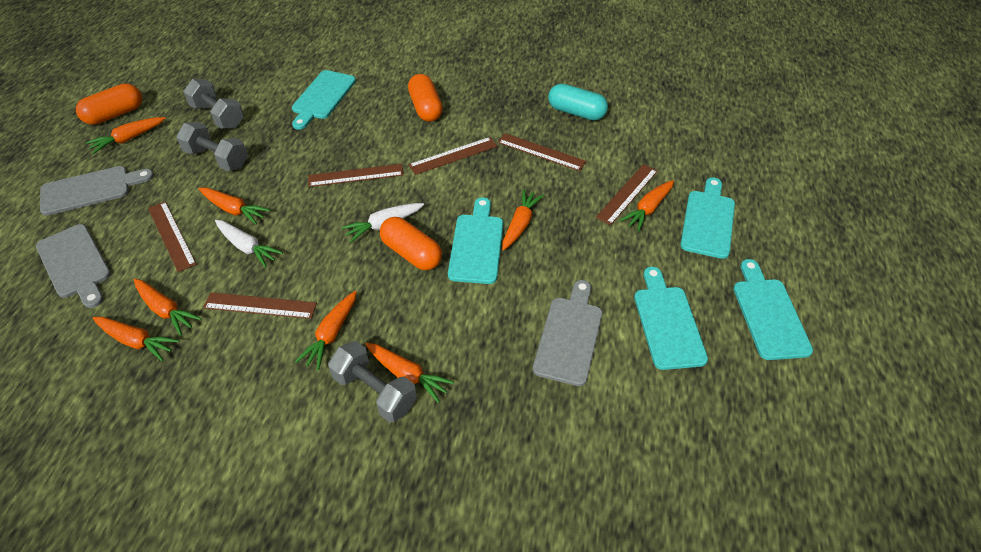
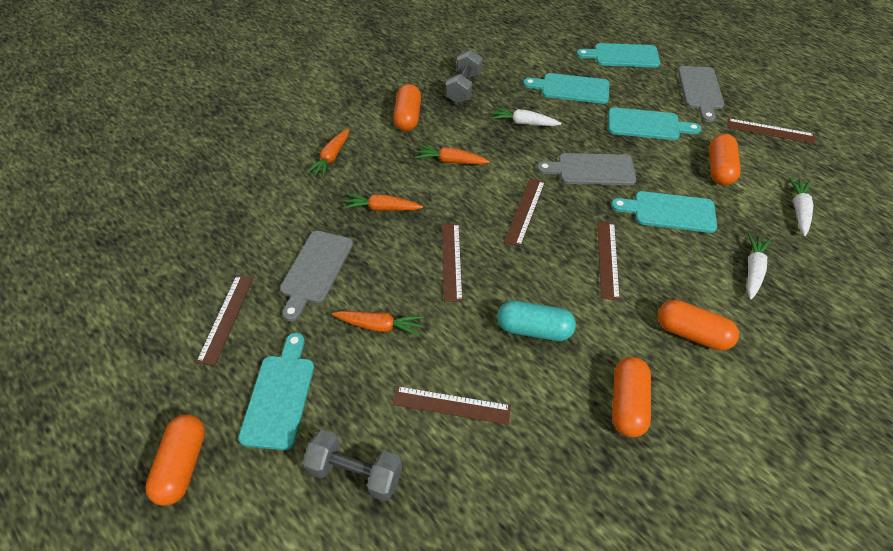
grey dumbbell: 3 -> 2
orange capsule: 3 -> 5
orange carrot: 8 -> 4
white carrot: 2 -> 3

